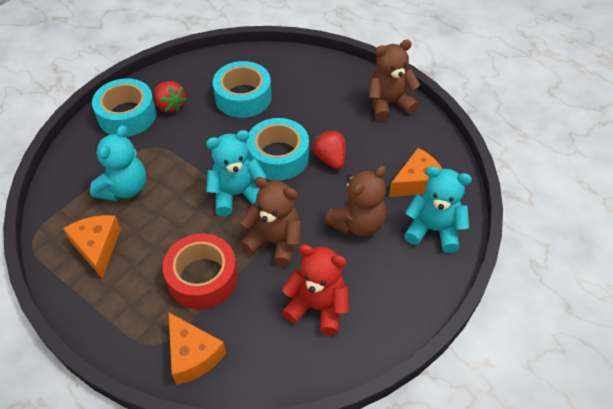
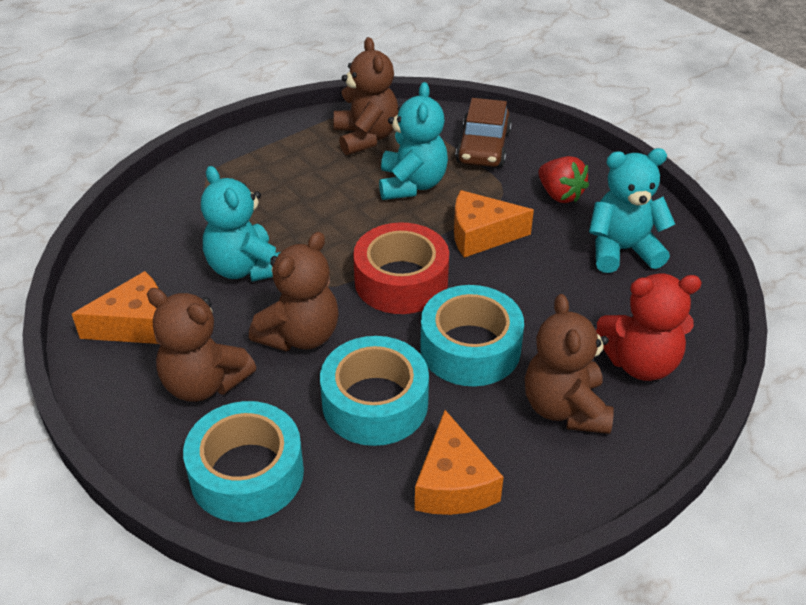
brown car: 0 -> 1
brown teddy bear: 3 -> 4
red strawberry: 2 -> 1

